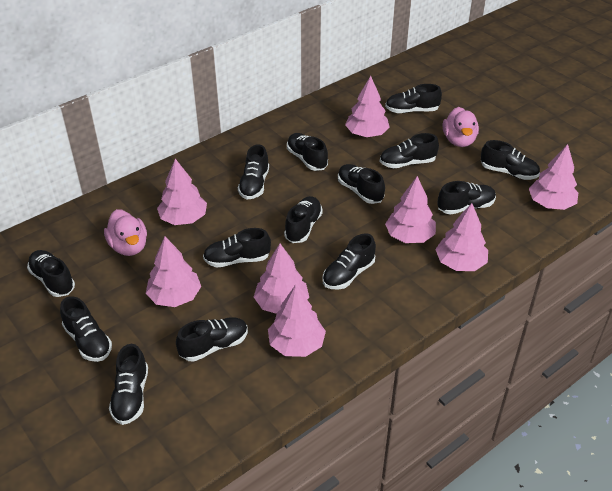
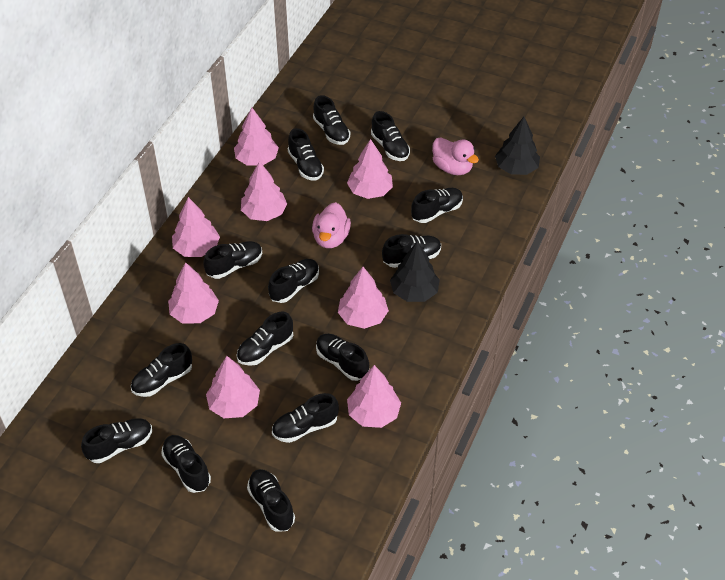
black tree: 0 -> 2

